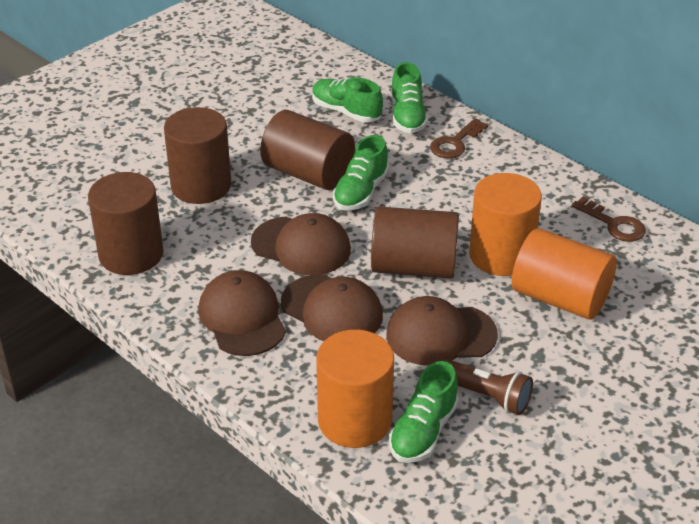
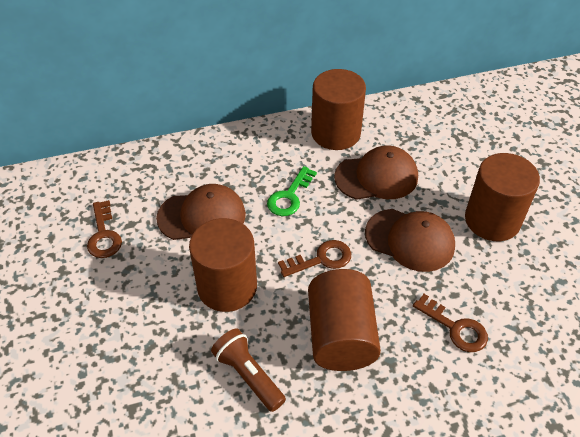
brown cap: 4 -> 3
brown key: 2 -> 3
green key: 0 -> 1
green shoe: 4 -> 0
orange cylinder: 3 -> 0

